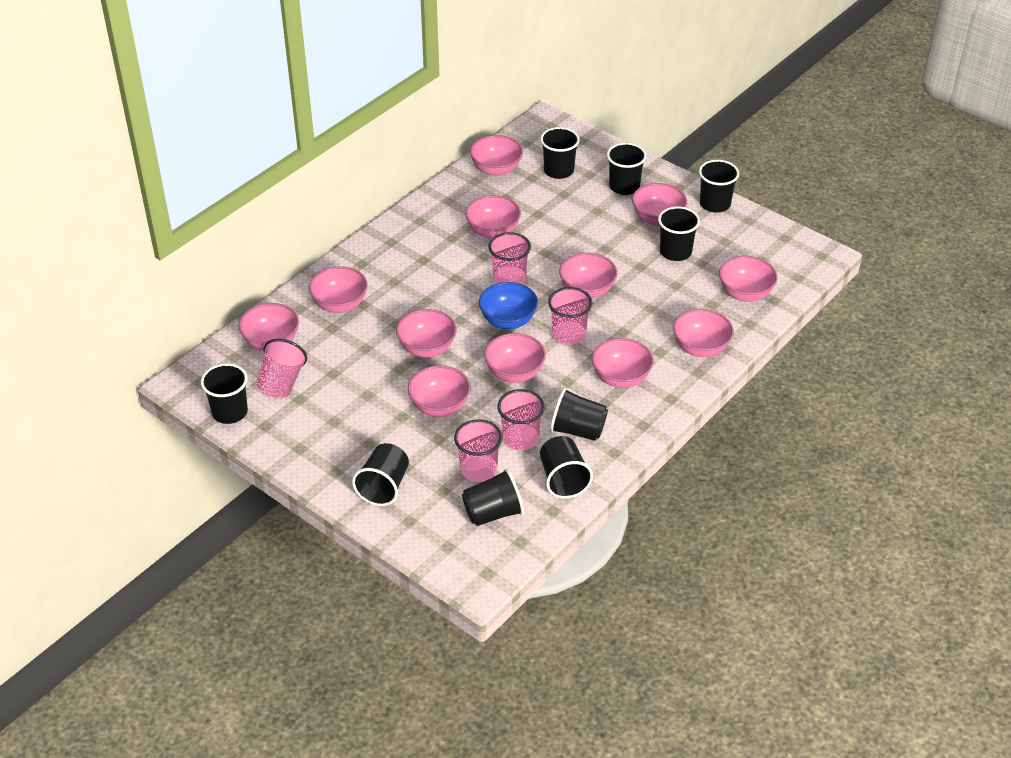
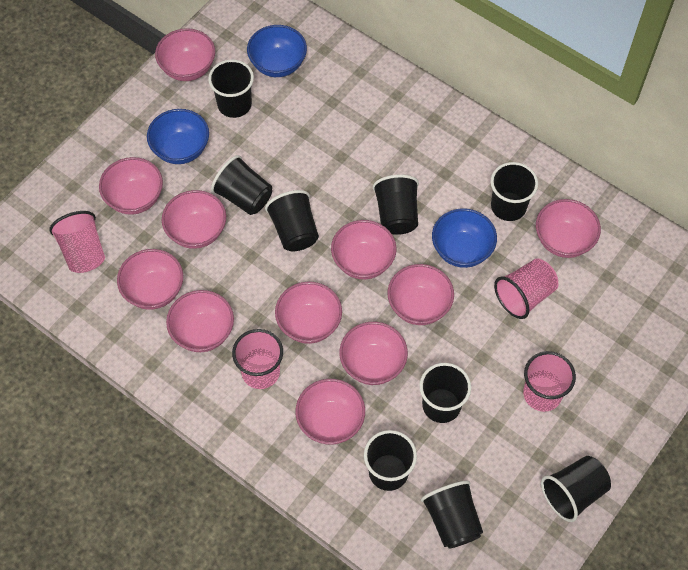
blue bowl: 1 -> 3
pink bowl: 12 -> 11
pink cup: 5 -> 4

